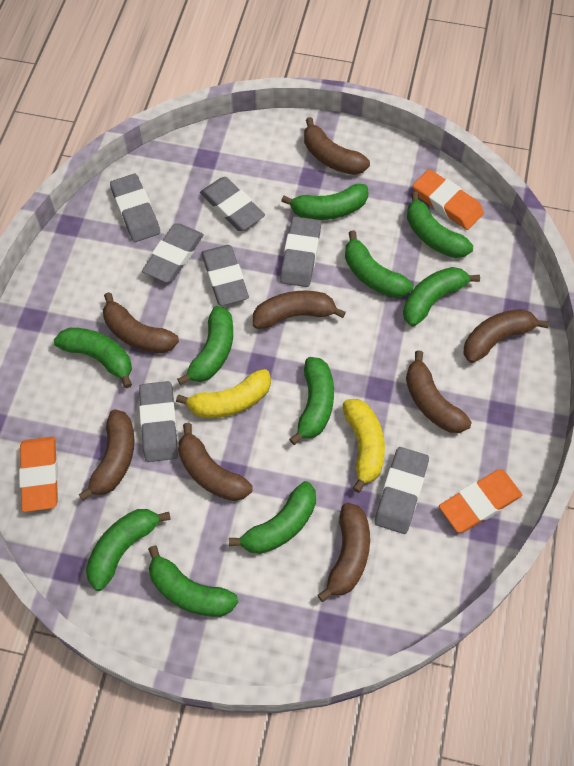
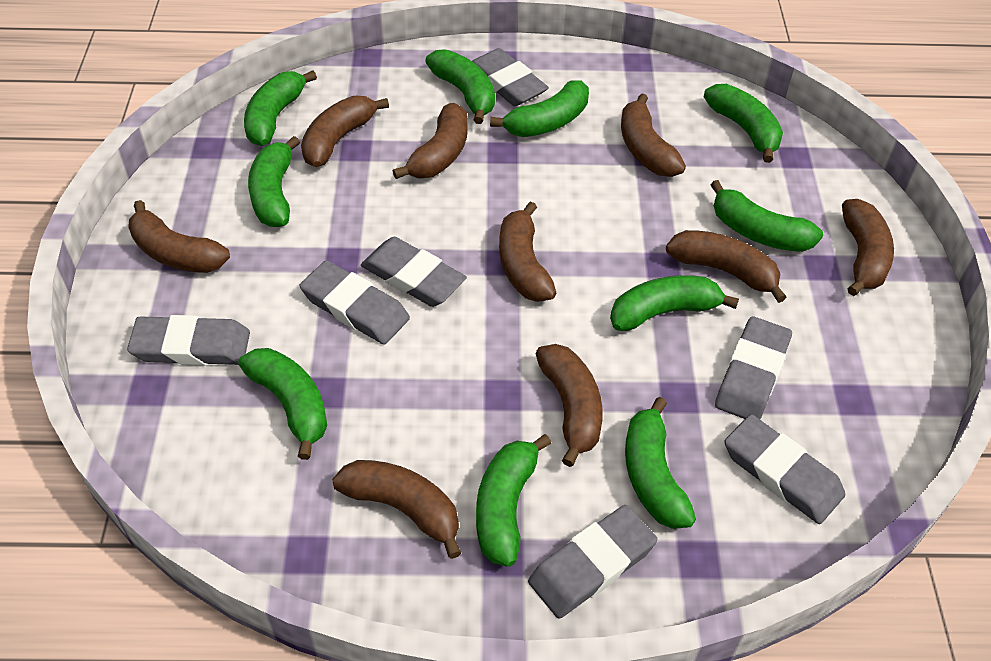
brown banana: 8 -> 9
orange eraser: 3 -> 0
yellow banana: 2 -> 0

